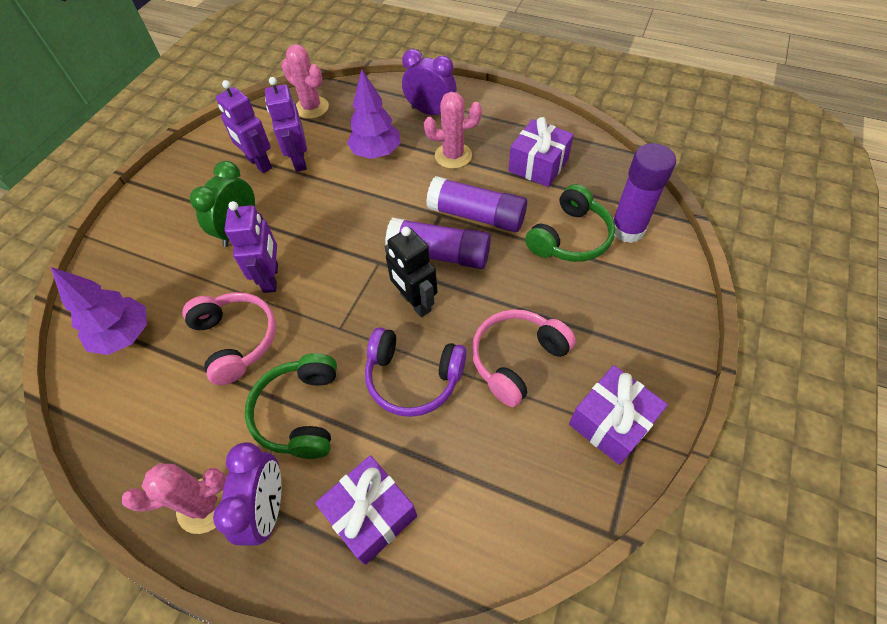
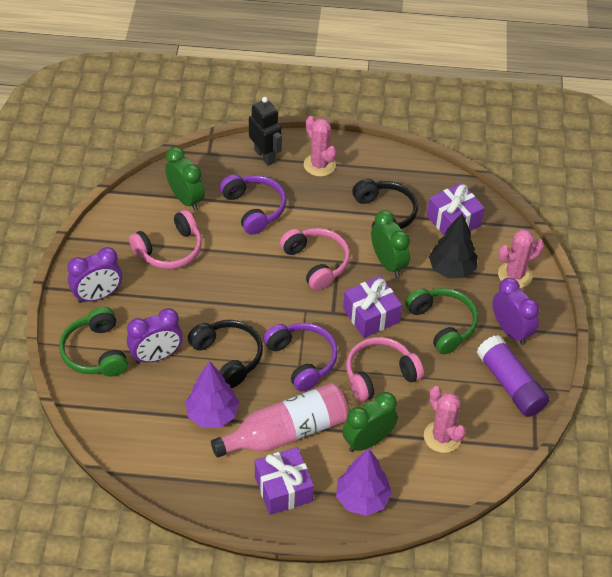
black headphones: 0 -> 2
black tree: 0 -> 1
green clock: 1 -> 3
pink bottle: 0 -> 1
pink headphones: 2 -> 3
purple clock: 2 -> 3
purple glue stick: 3 -> 1
purple headphones: 1 -> 2
purple robot: 3 -> 0

